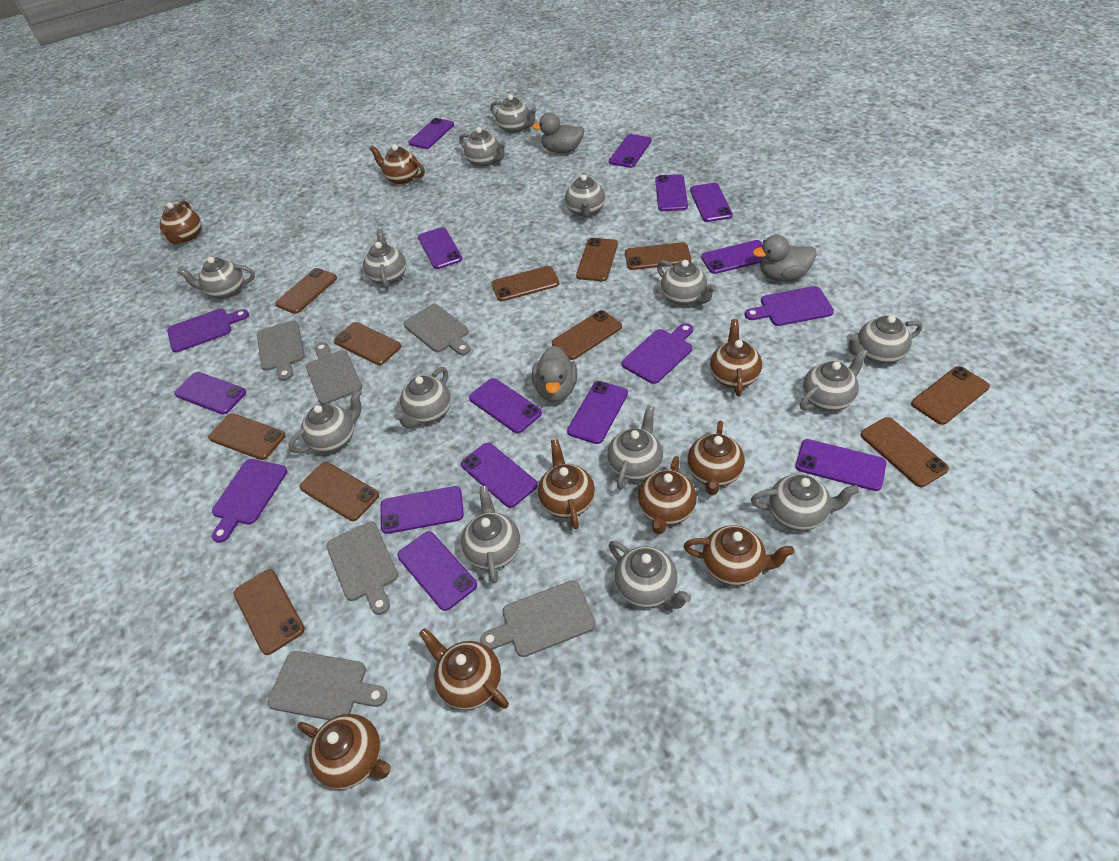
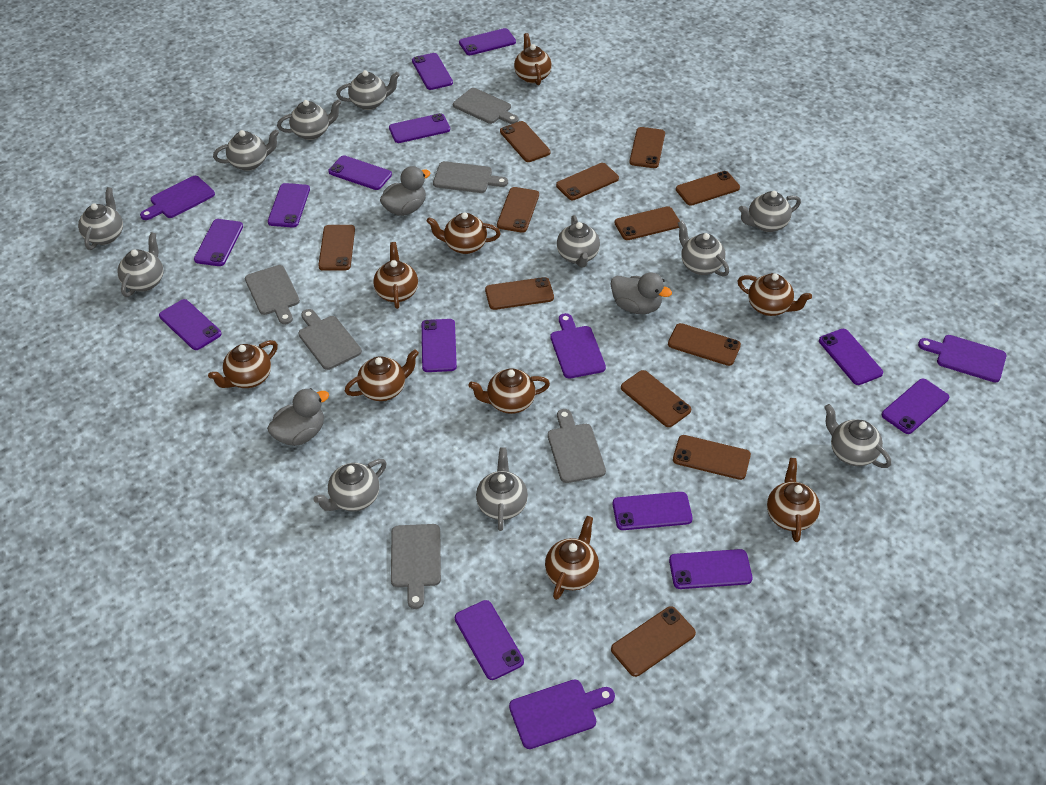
brown phone: 11 -> 12
grey teapot: 14 -> 11

